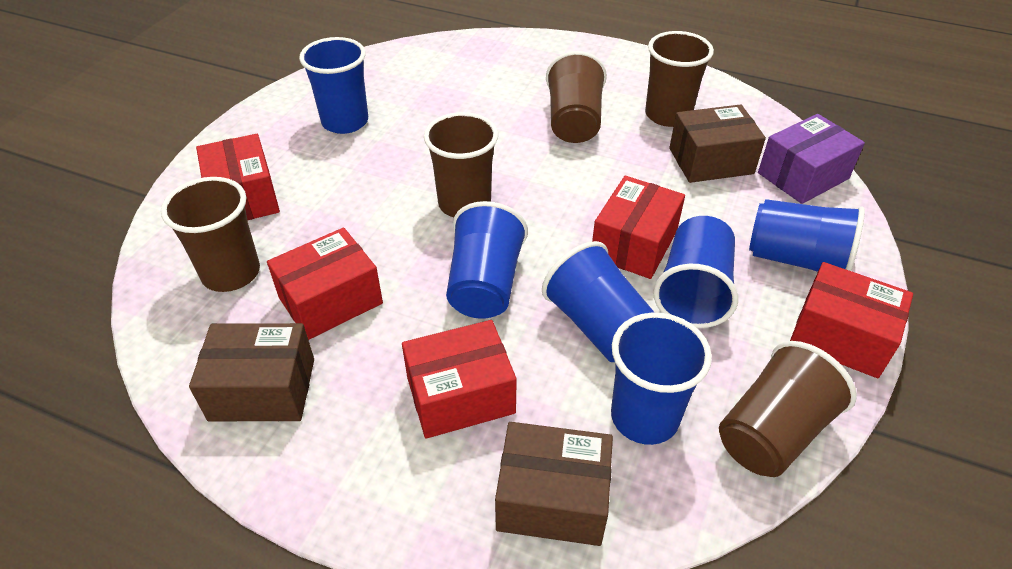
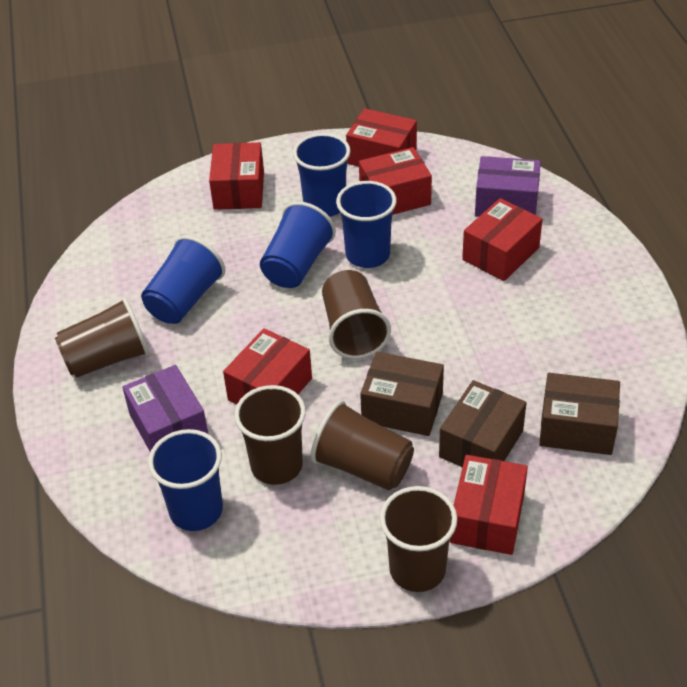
blue cup: 6 -> 5
purple box: 1 -> 2
red box: 5 -> 6

